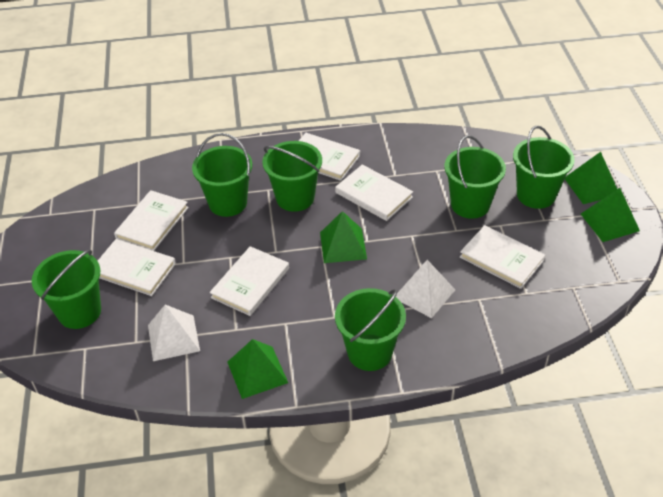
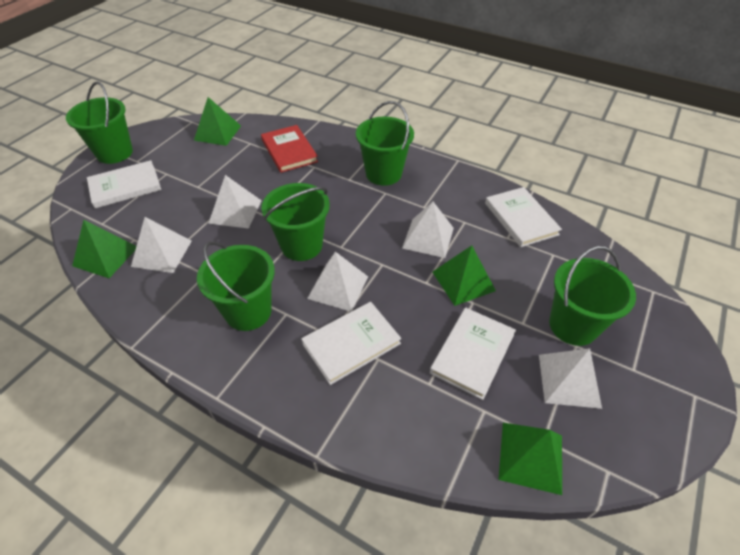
green bucket: 6 -> 5
red book: 0 -> 1
white book: 6 -> 4
white pyramid: 2 -> 5

